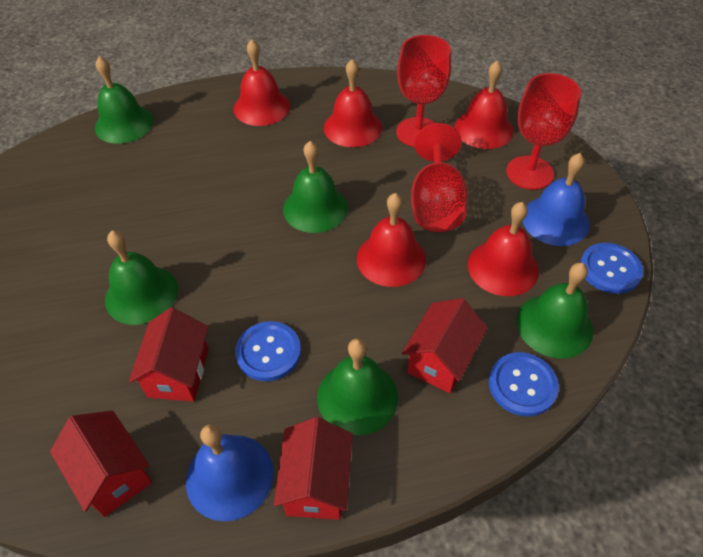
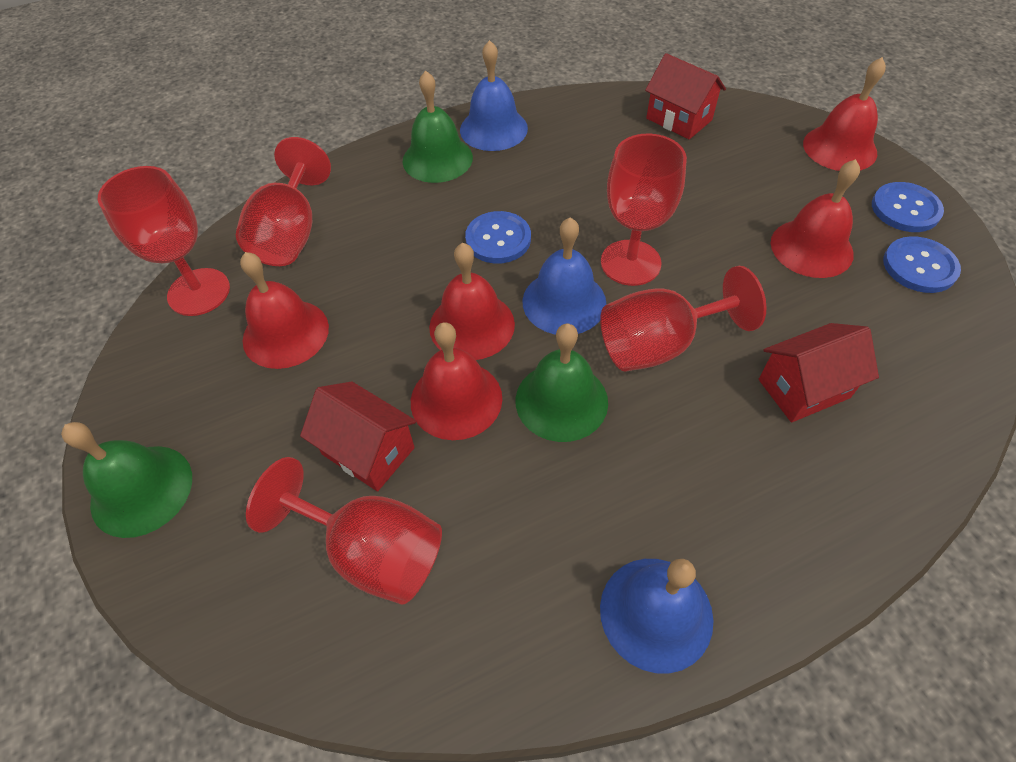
blue bell: 2 -> 3
green bell: 5 -> 3
red goblet: 3 -> 5
red house: 4 -> 3

